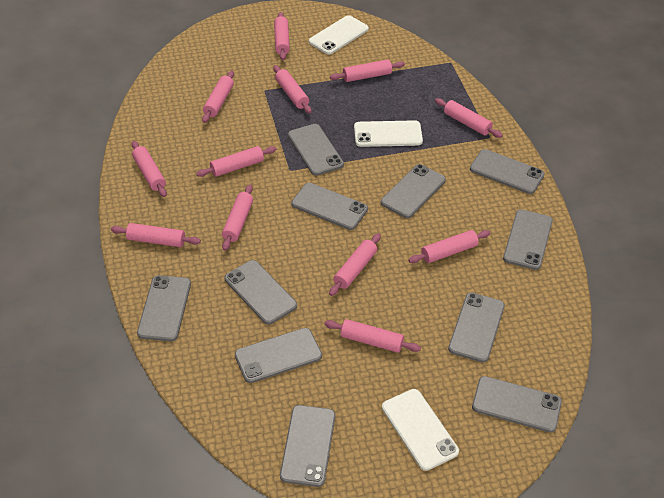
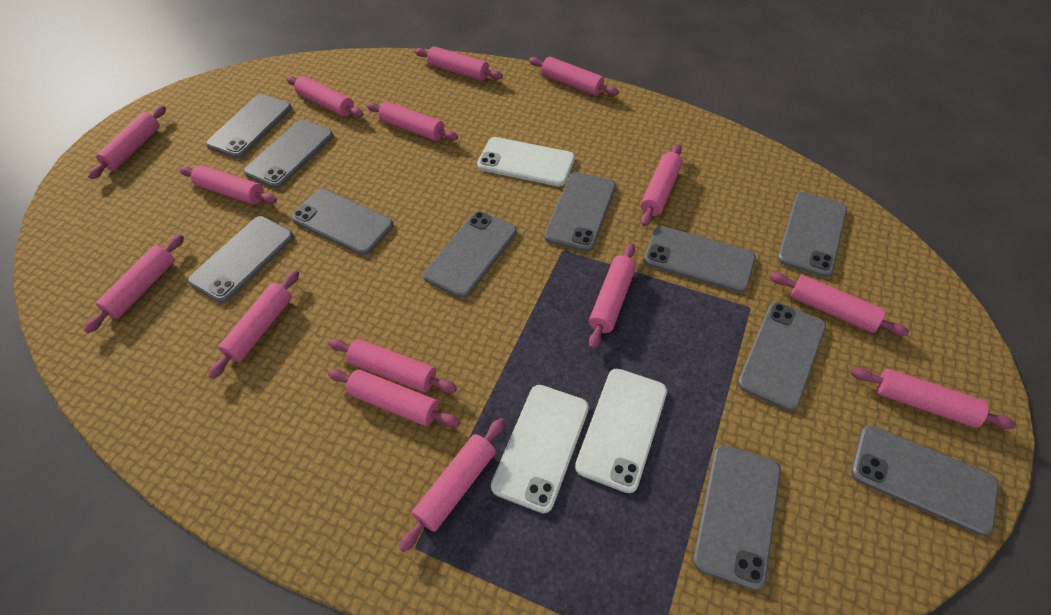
pink rolling pin: 12 -> 15

